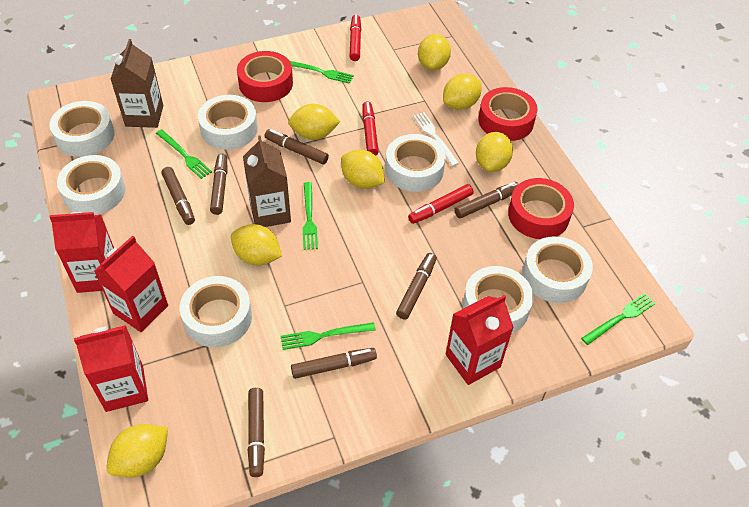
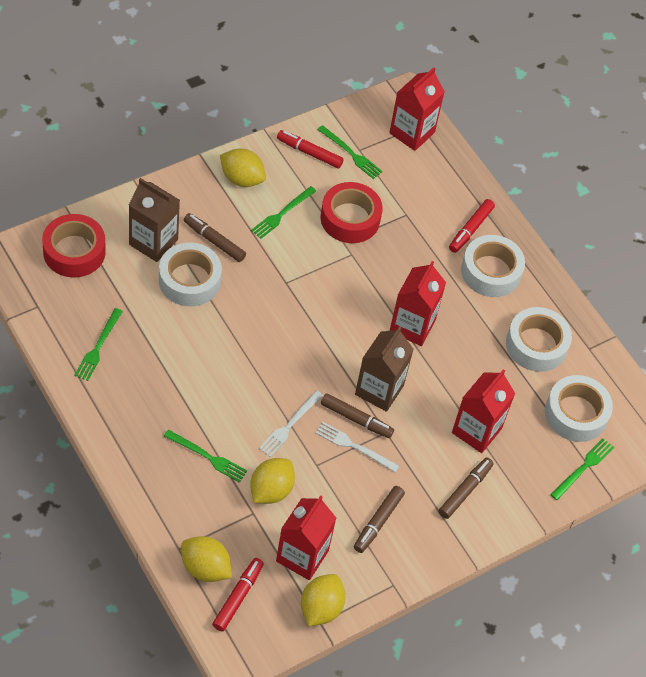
brown marker: 7 -> 4
red tape: 3 -> 2
white fork: 1 -> 2
white tape: 7 -> 4
yellow lemon: 7 -> 4

